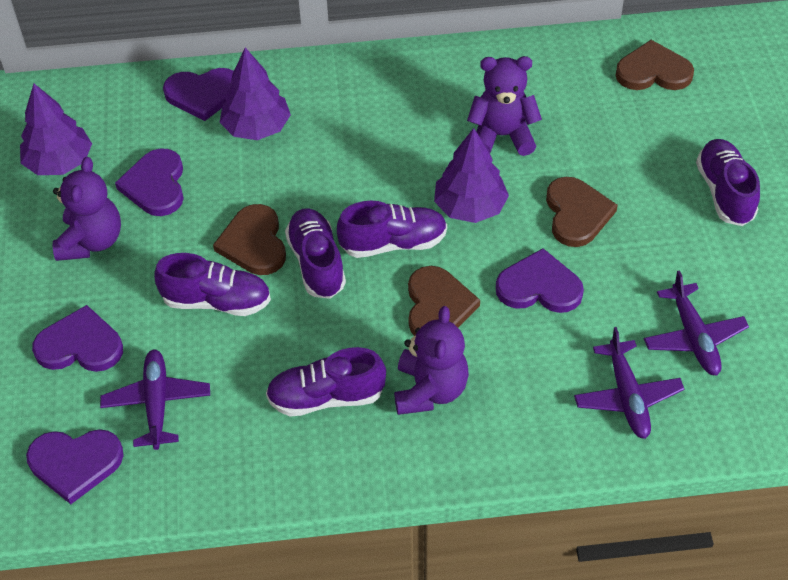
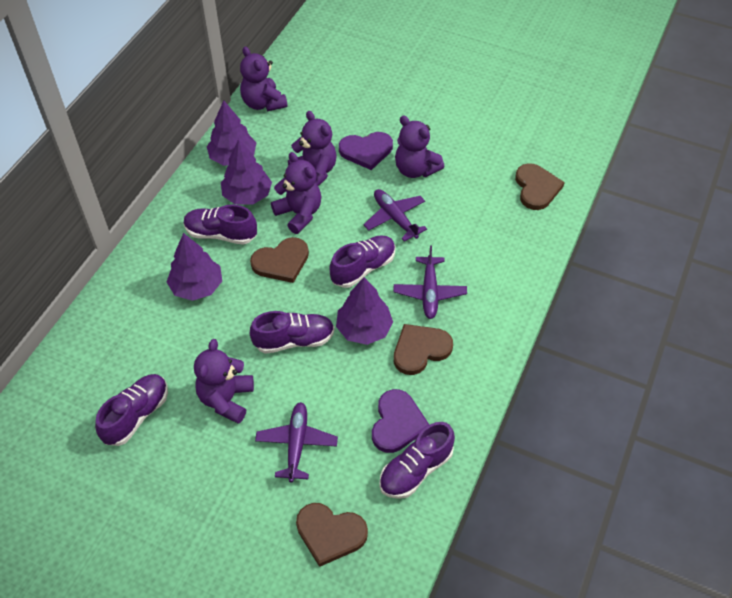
purple heart: 5 -> 2
purple teddy bear: 3 -> 5
purple tree: 3 -> 4

